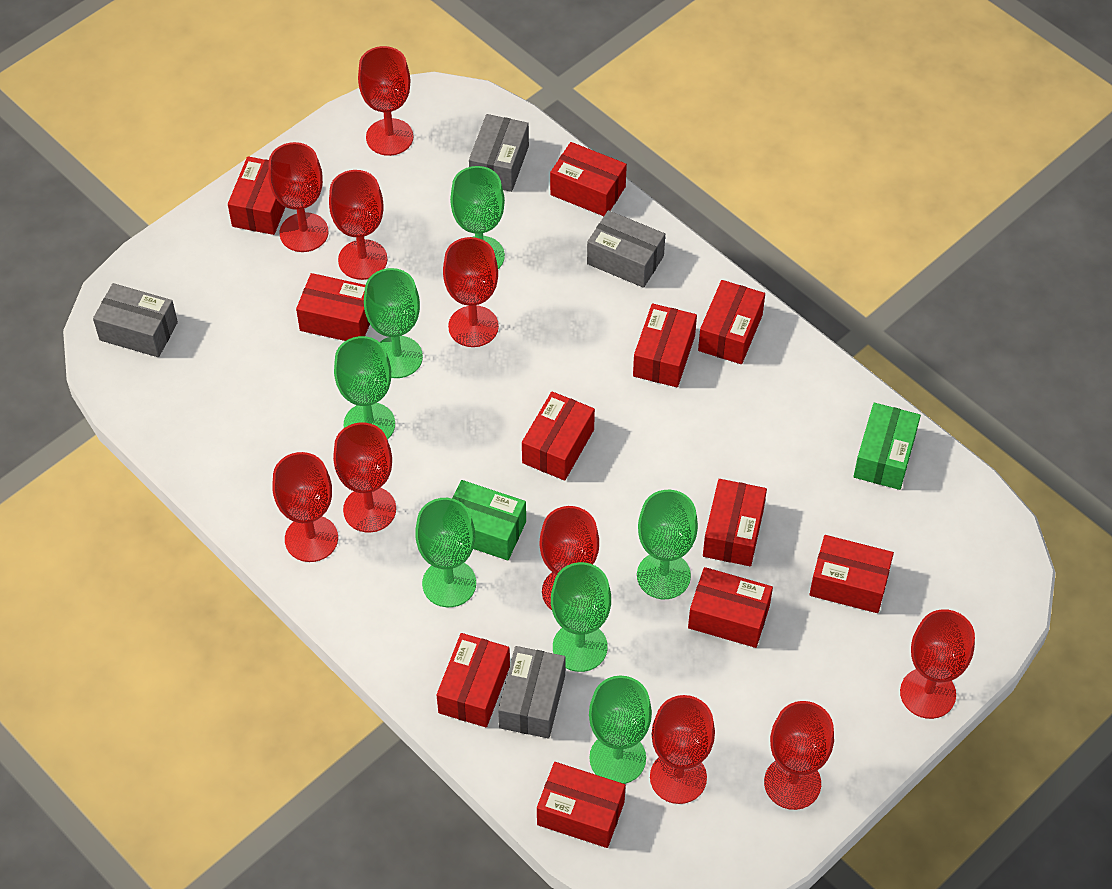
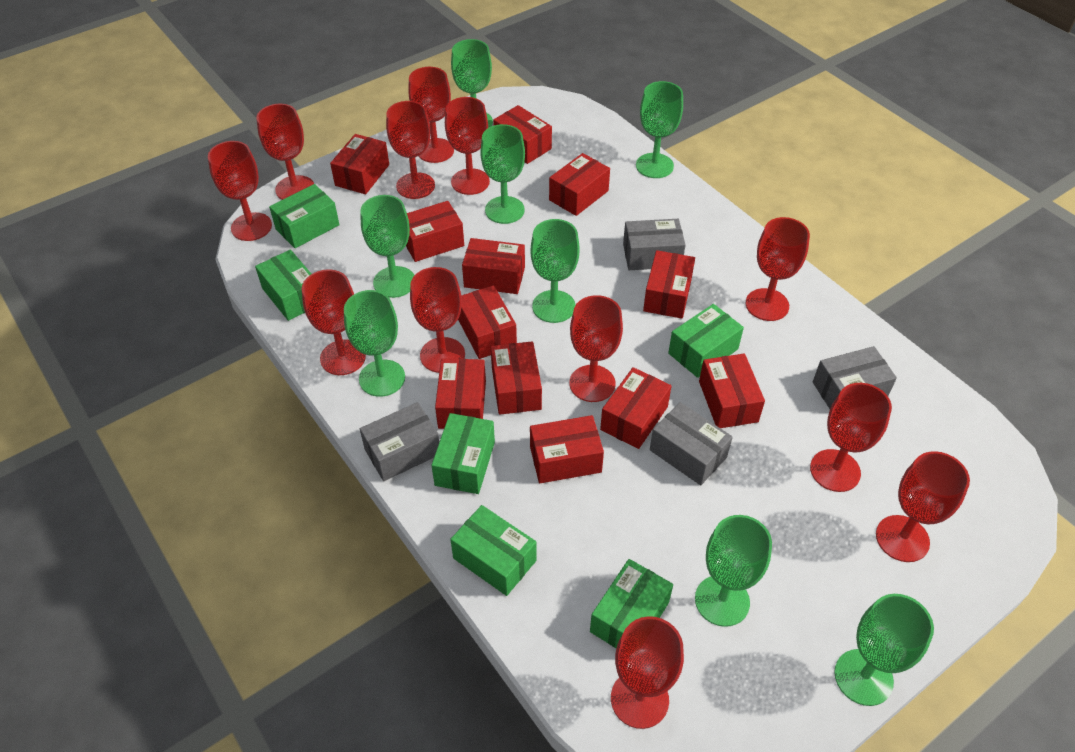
green box: 2 -> 6
green goblet: 7 -> 8
red box: 11 -> 12
red goblet: 10 -> 12

